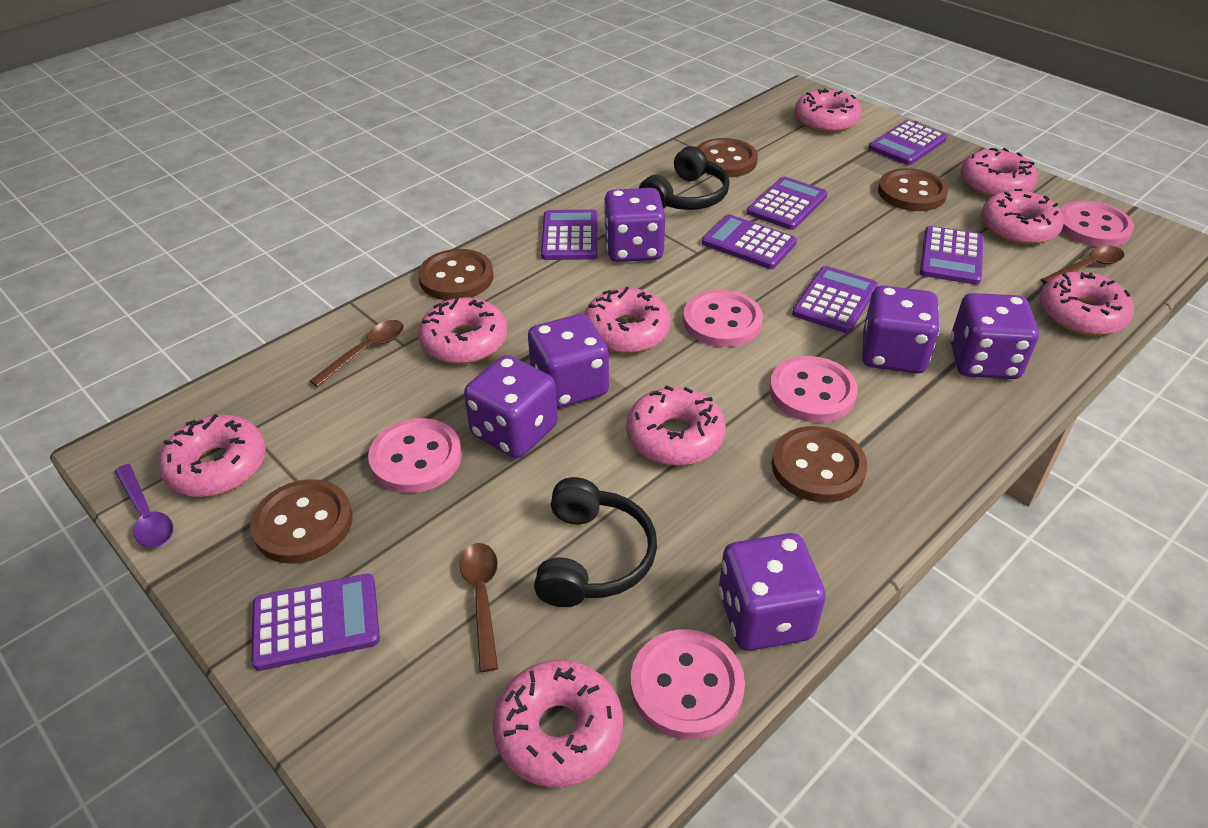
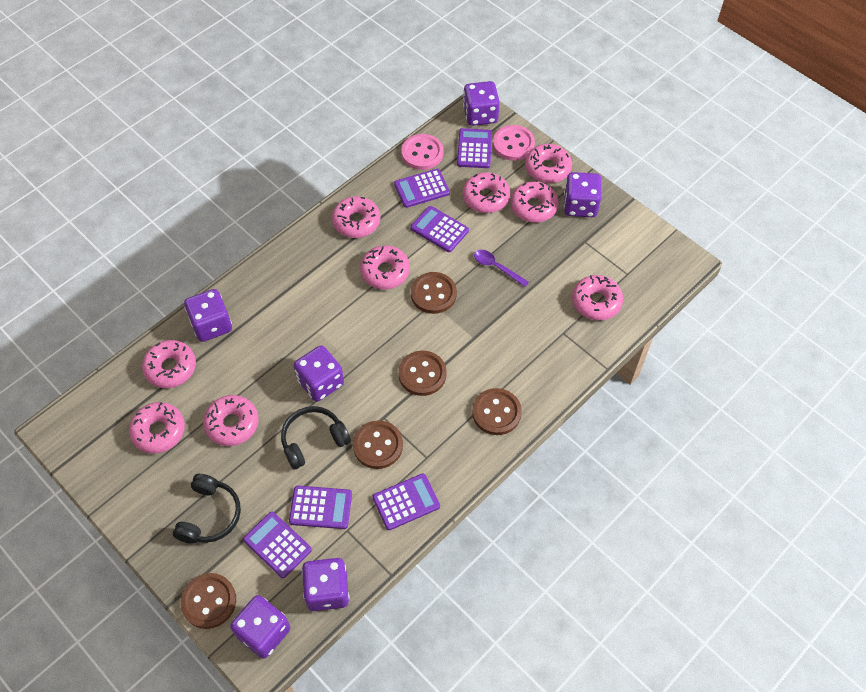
brown spoon: 3 -> 0
pink button: 5 -> 2
purple calculator: 7 -> 6

